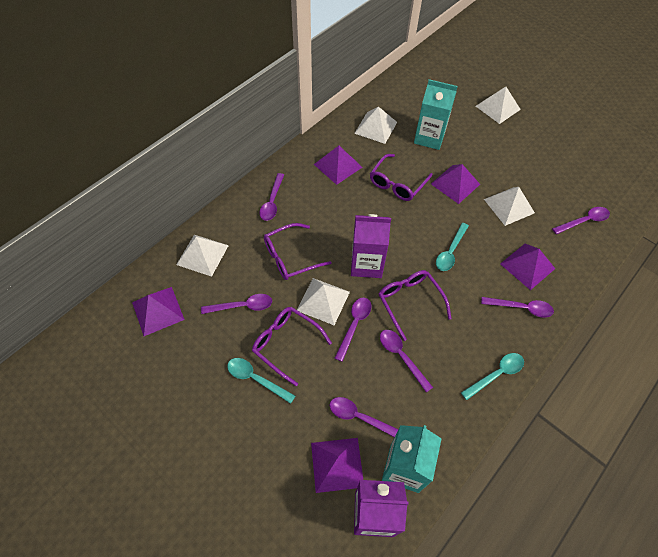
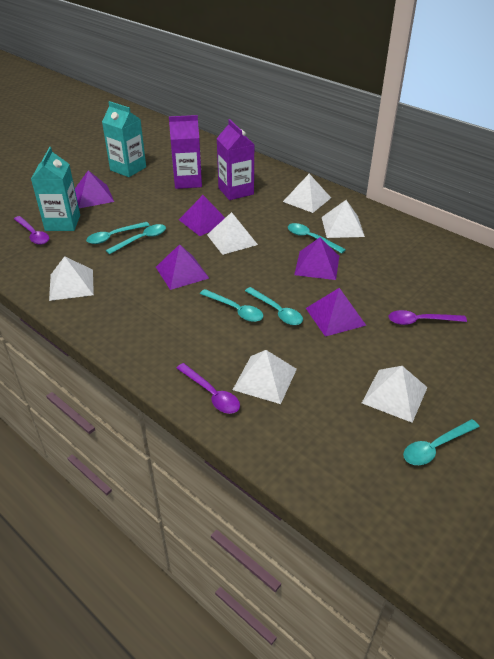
purple glasses: 4 -> 0
purple spoon: 7 -> 3
turquoise spoon: 3 -> 6
white pyramid: 5 -> 6

